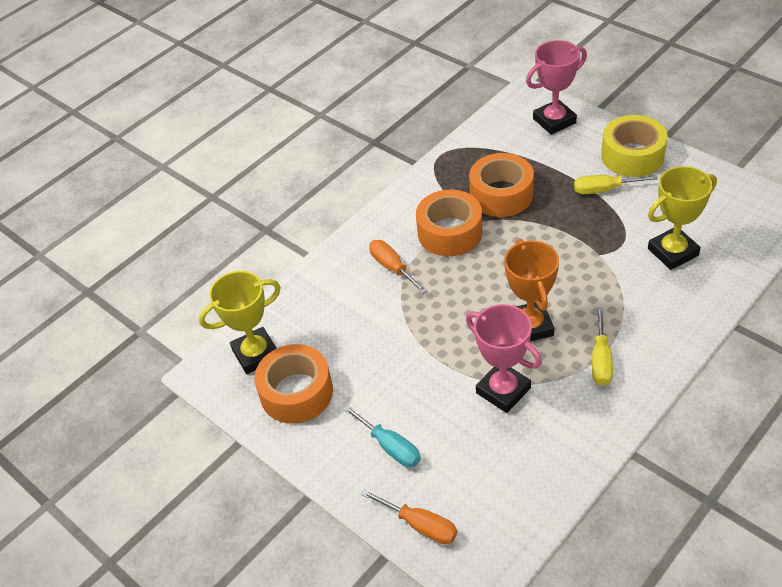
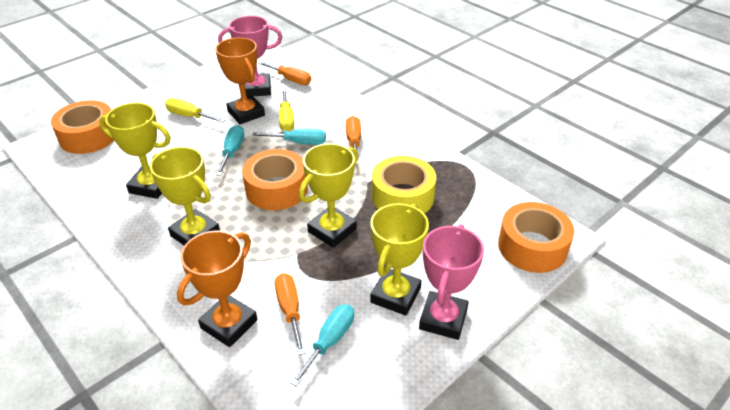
orange screwdriver: 2 -> 3
orange trophy: 1 -> 2
turquoise screwdriver: 1 -> 3
yellow trophy: 2 -> 4

